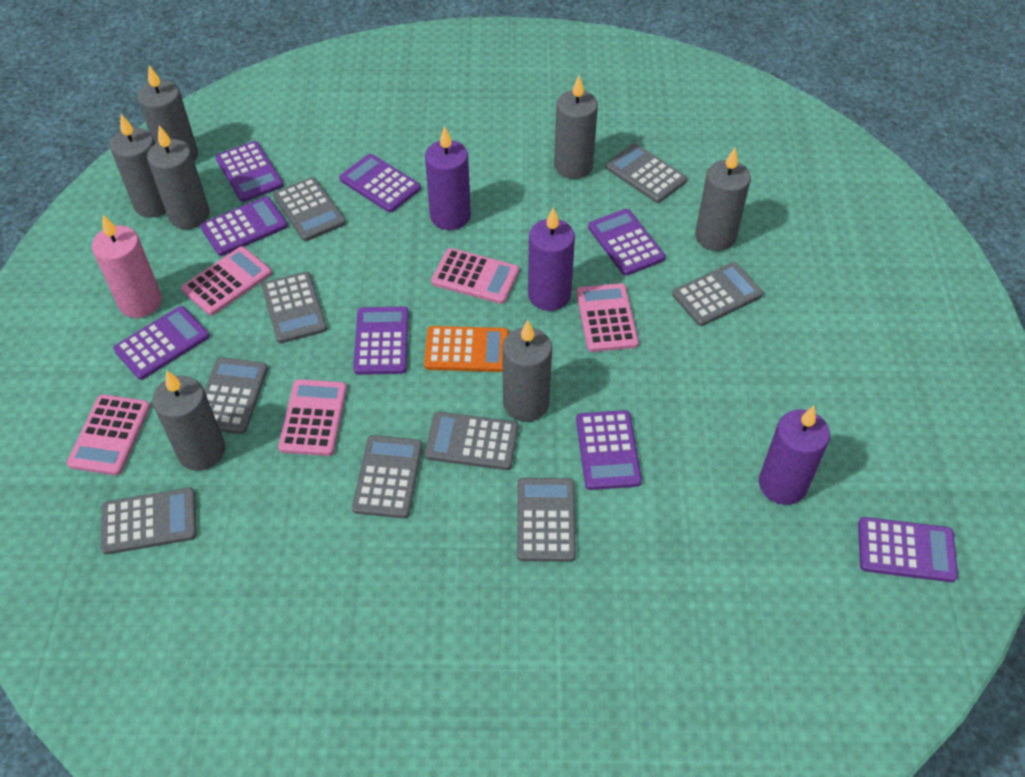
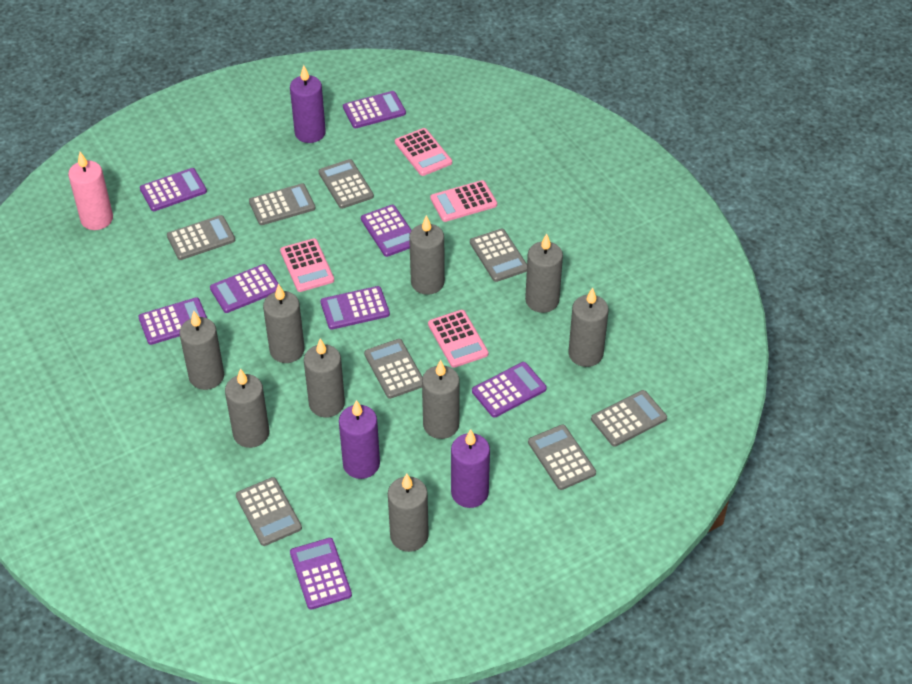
grey calculator: 9 -> 8
grey candle: 7 -> 9
orange calculator: 1 -> 0
pink calculator: 5 -> 4

